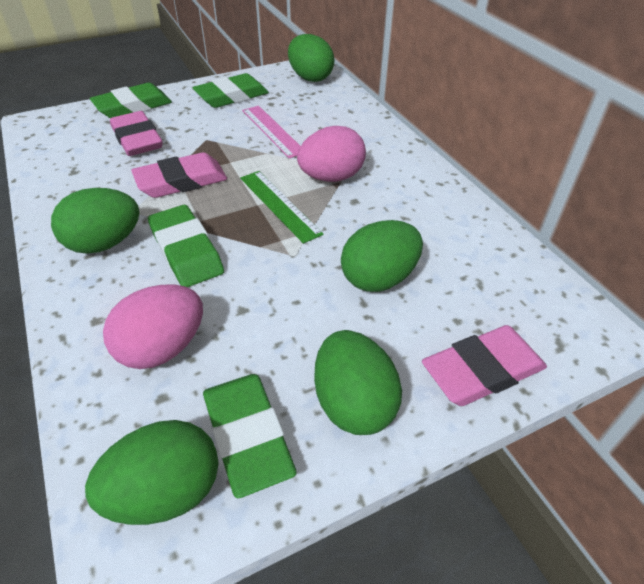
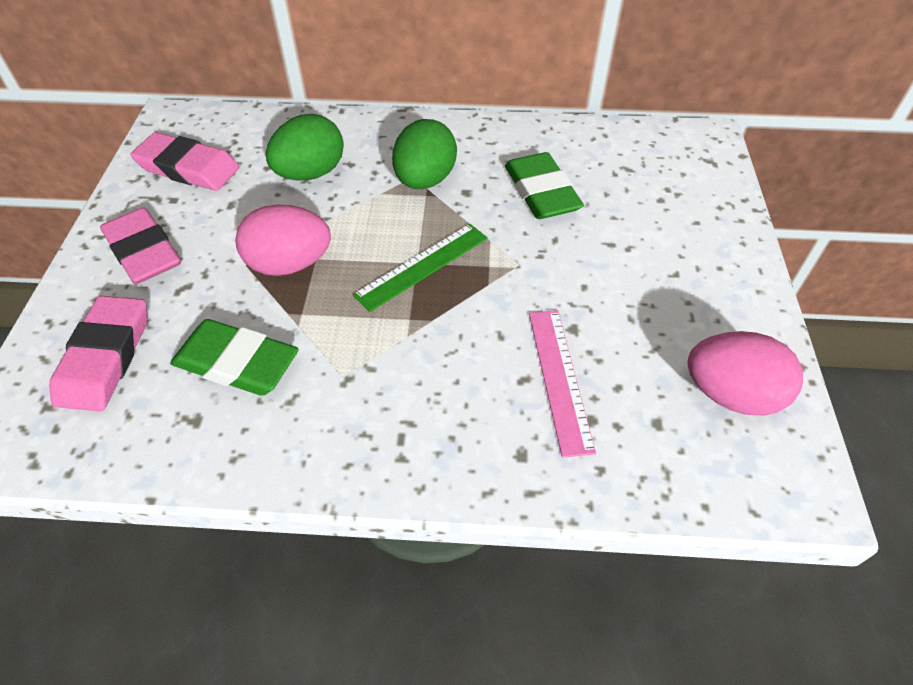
green egg: 5 -> 2
green eraser: 4 -> 2

